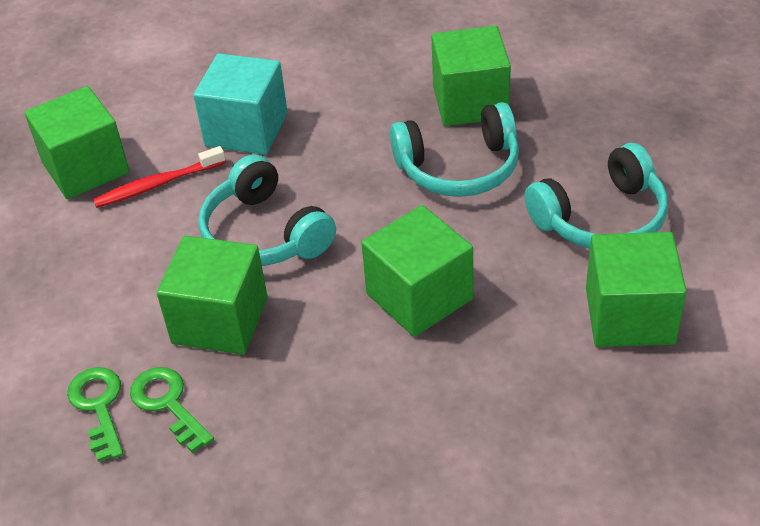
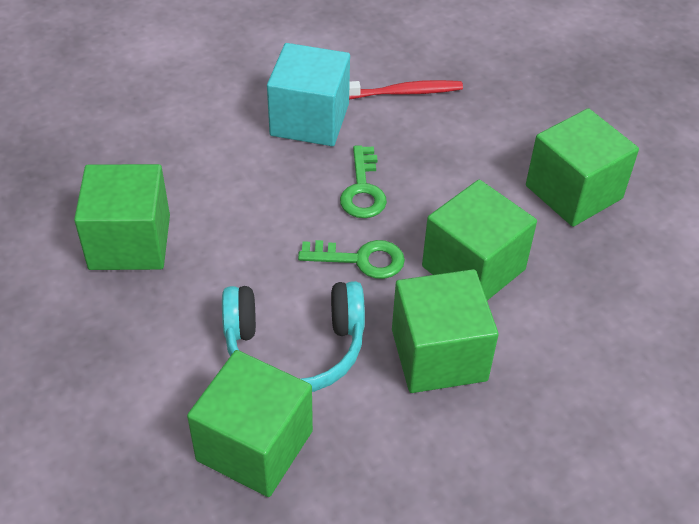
turquoise headphones: 3 -> 1

